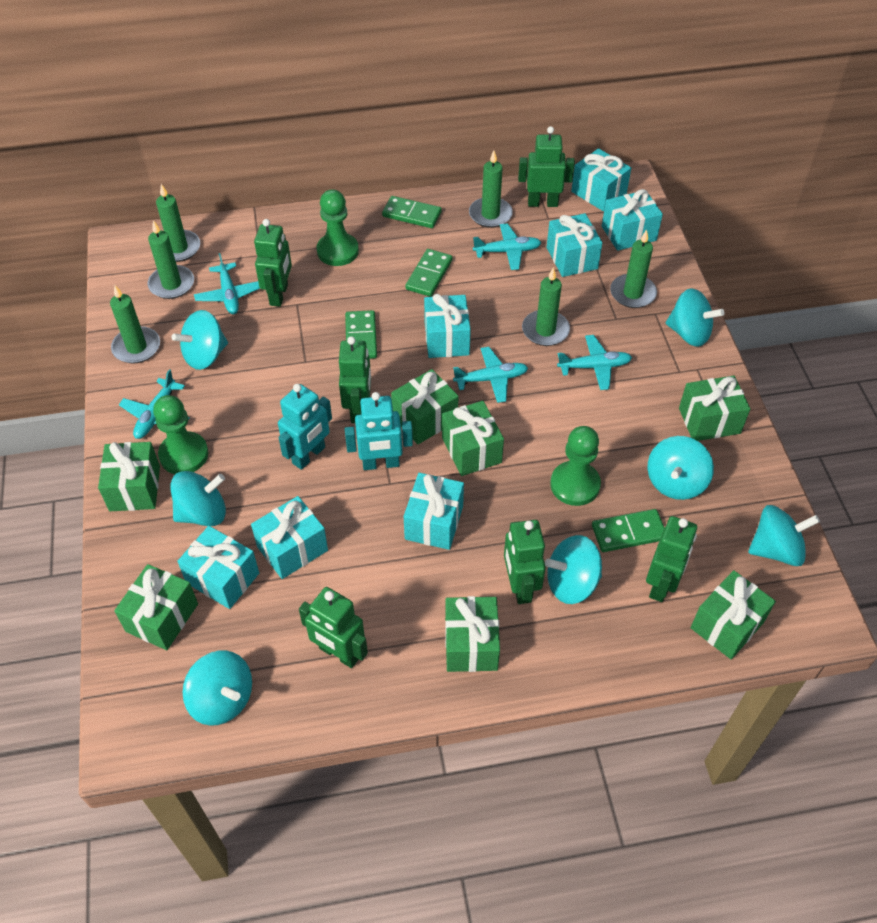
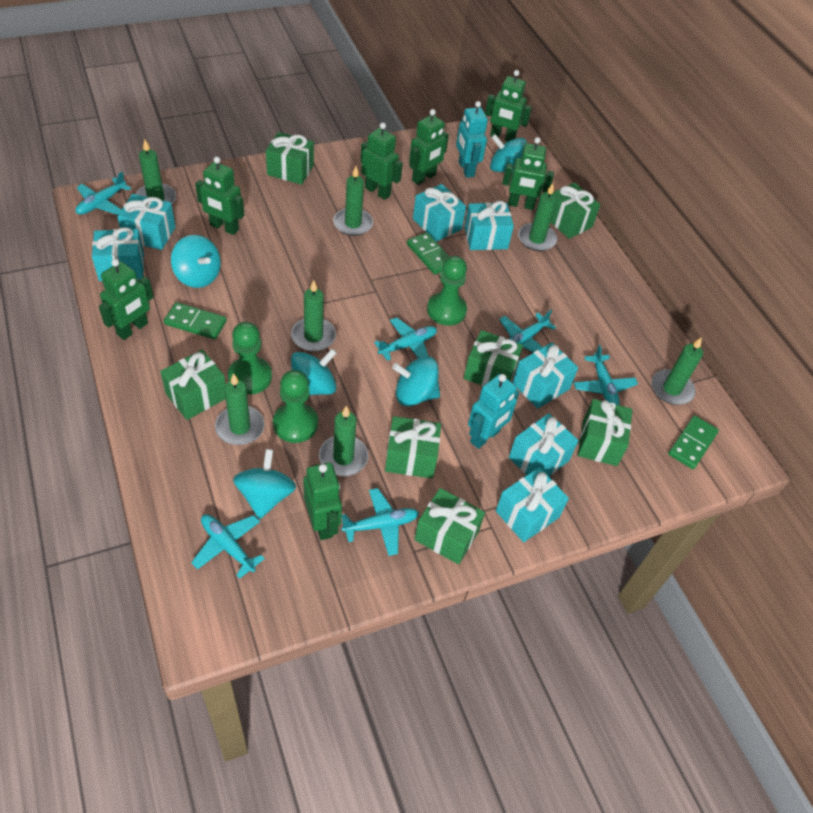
green candle: 6 -> 7
green domino: 4 -> 3
green robot: 6 -> 7
turquoise plane: 5 -> 6
turquoise spinning top: 7 -> 5

